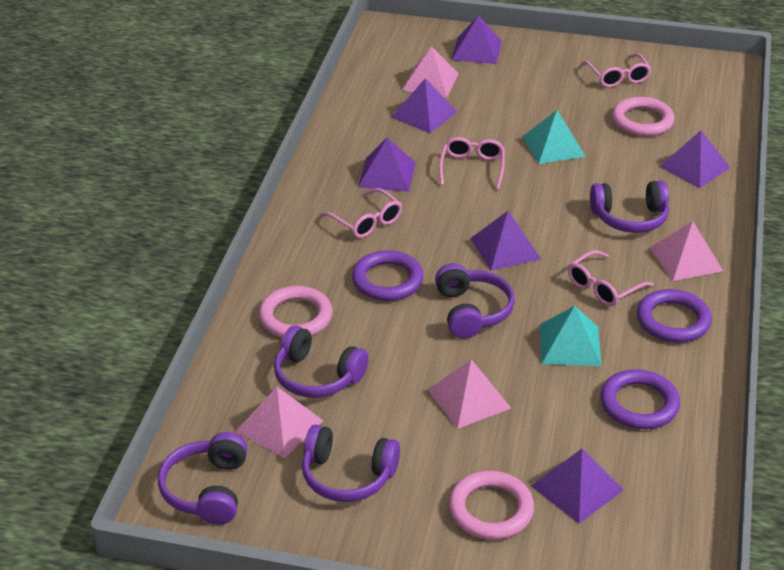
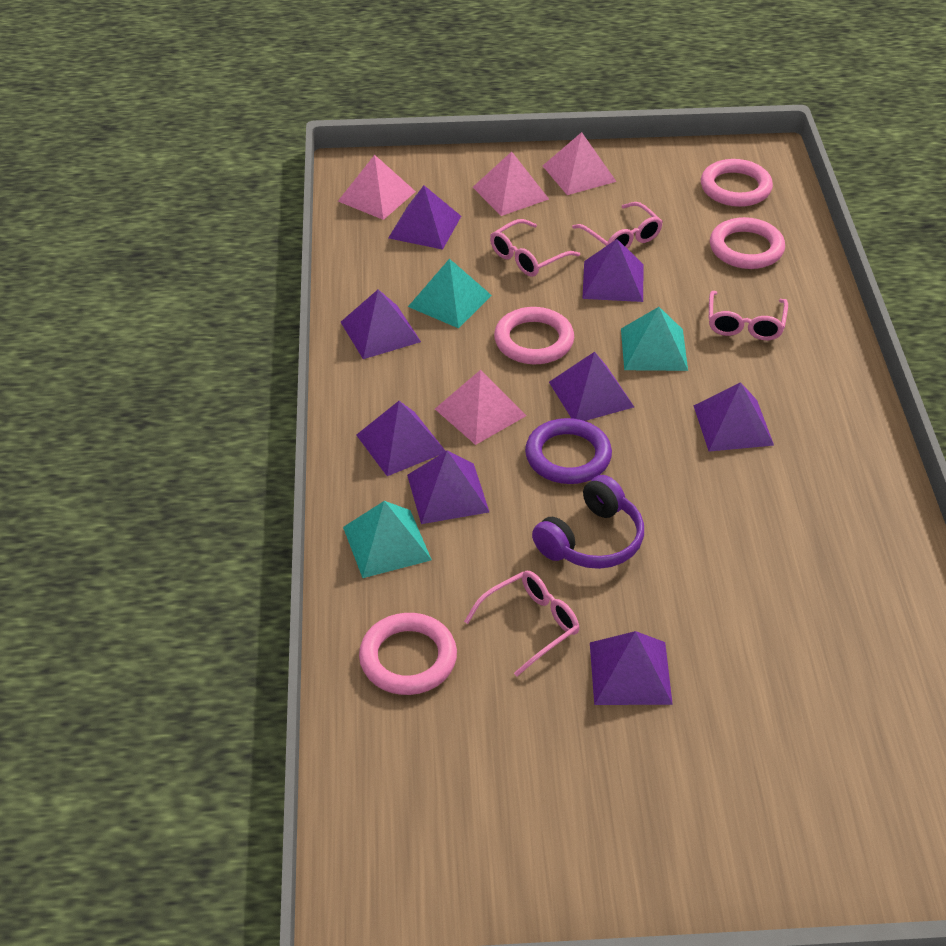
pink ring: 3 -> 4
purple headphones: 5 -> 1
purple pyramid: 6 -> 8
purple ring: 3 -> 1
turquoise pyramid: 2 -> 3

